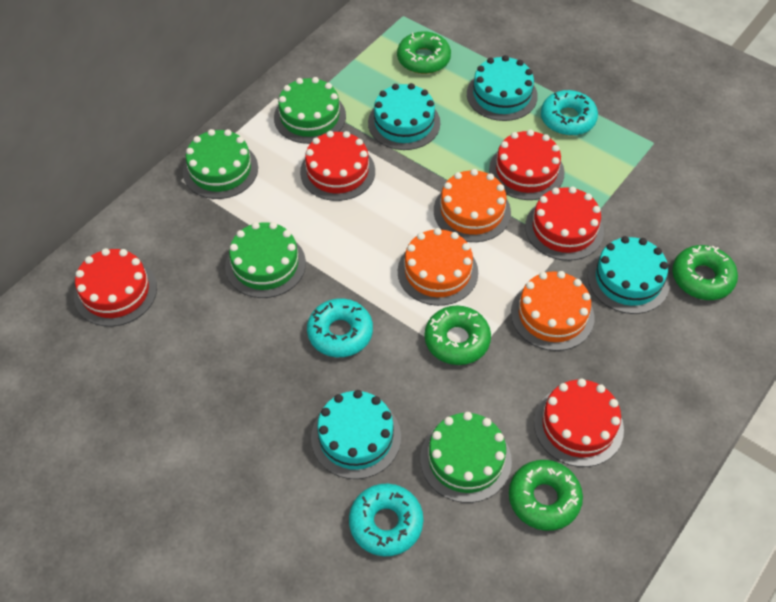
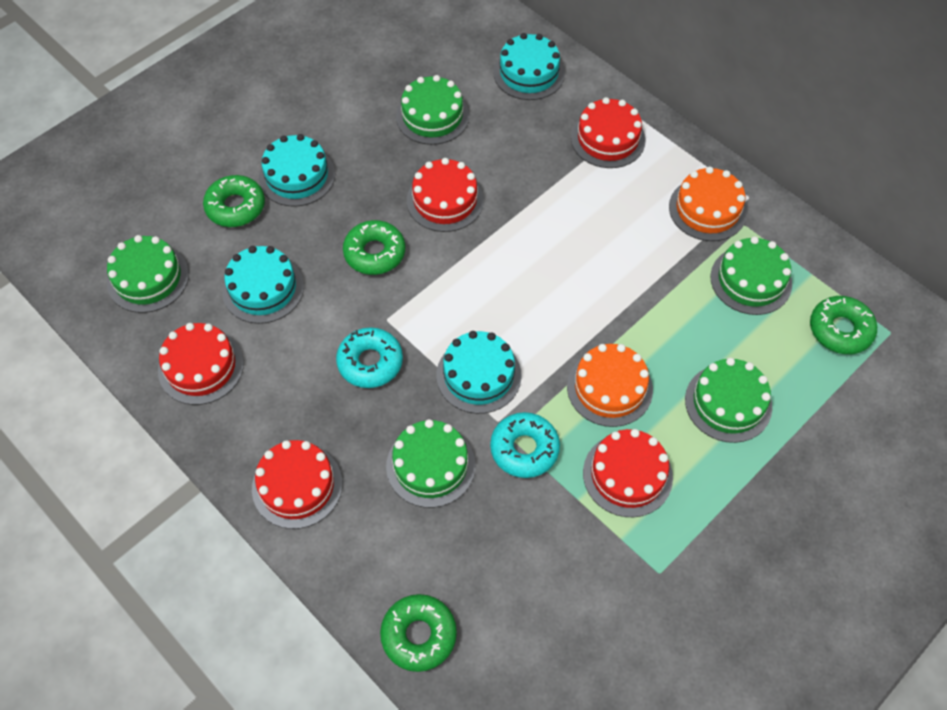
green cake: 4 -> 5
orange cake: 3 -> 2
turquoise donut: 3 -> 2

